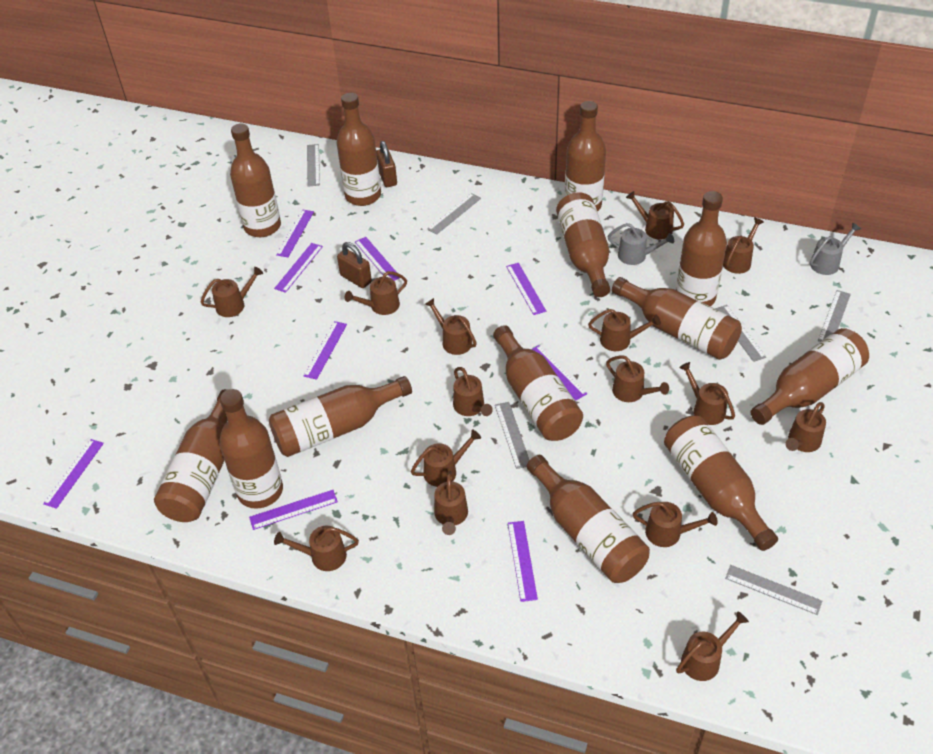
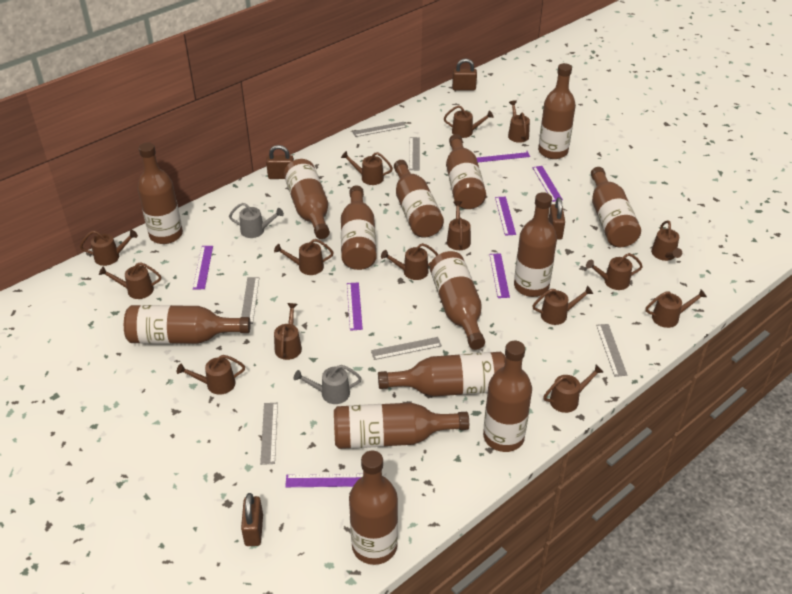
brown bottle: 13 -> 14
brown padlock: 2 -> 4
purple ruler: 9 -> 7

